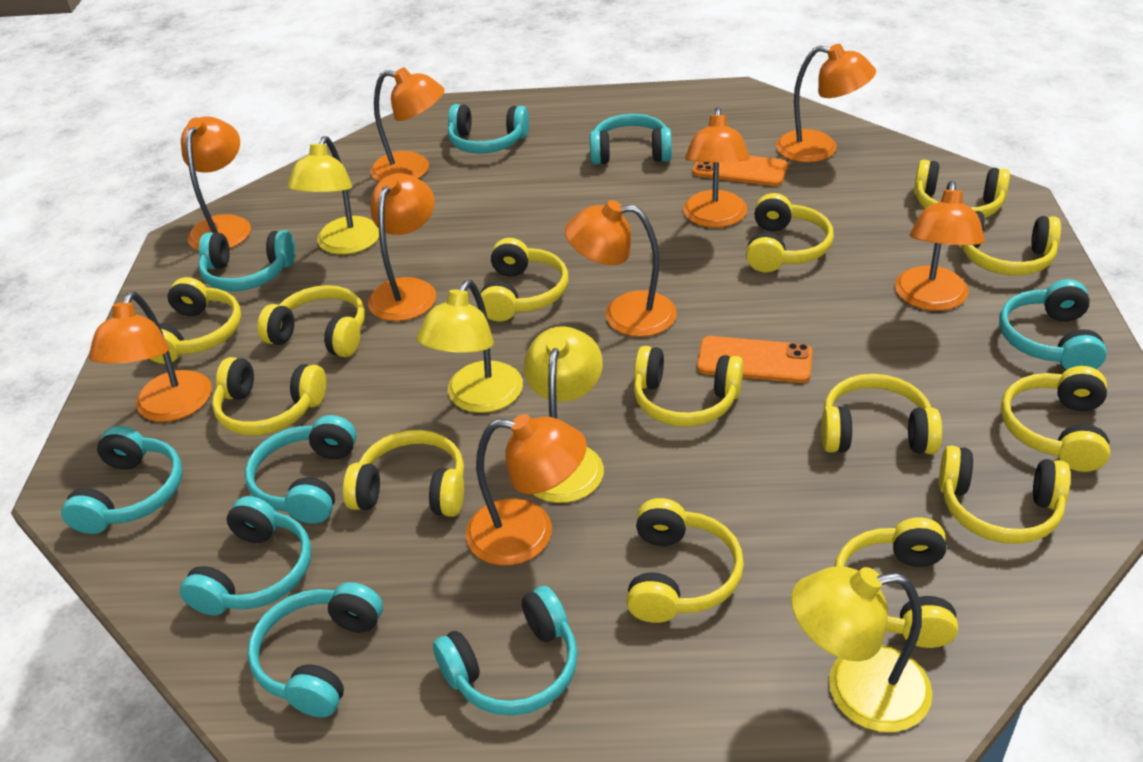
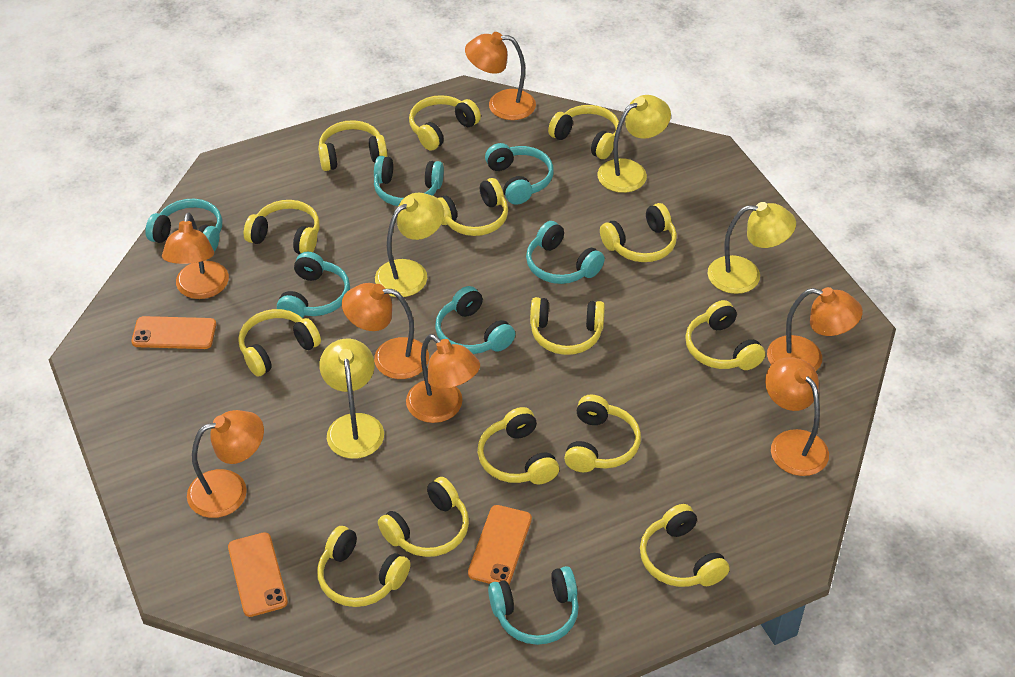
orange lamp: 9 -> 7
orange phone: 2 -> 3
turquoise headphones: 9 -> 7

